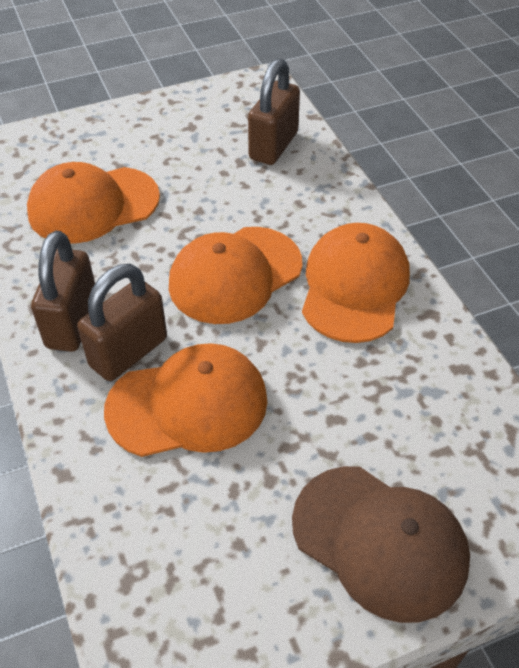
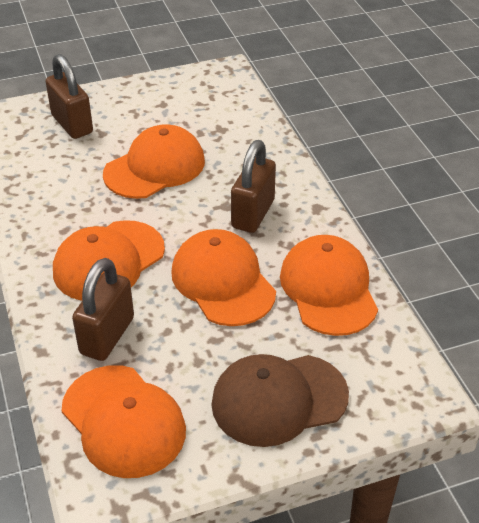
orange cap: 4 -> 5

